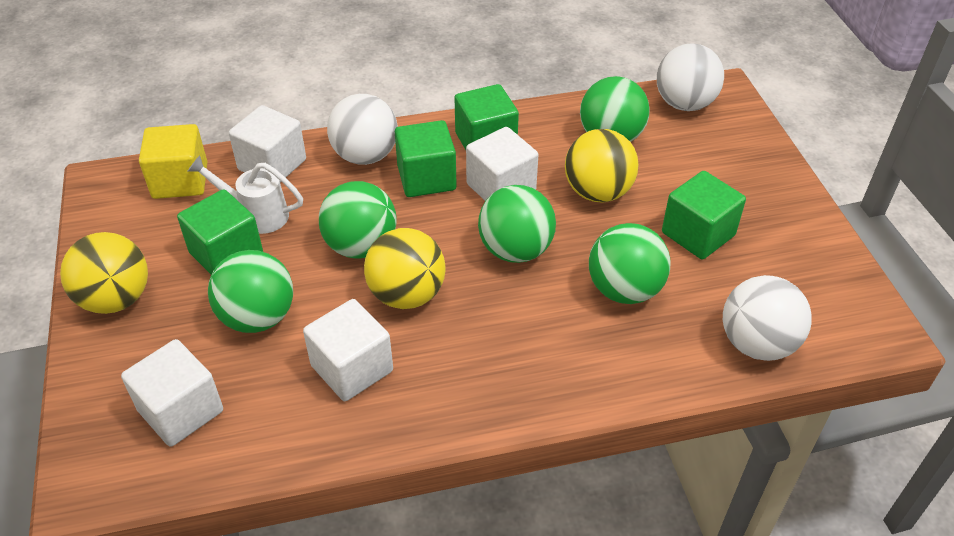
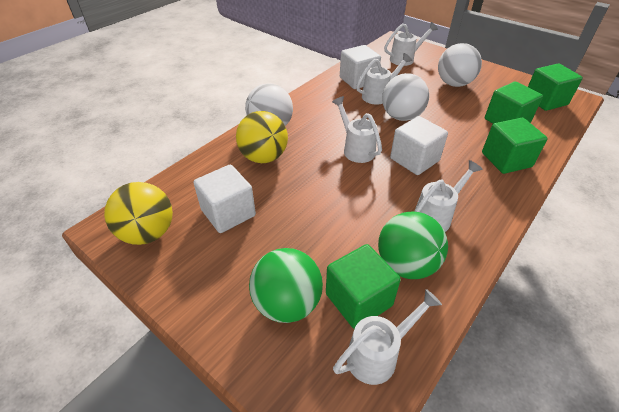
green ball: 5 -> 2
white cube: 4 -> 3
white watering can: 1 -> 5
yellow ball: 3 -> 2
yellow cube: 1 -> 0

